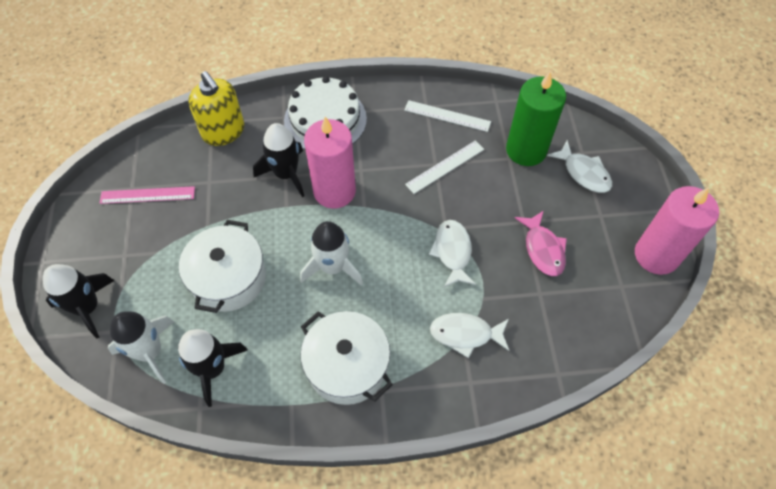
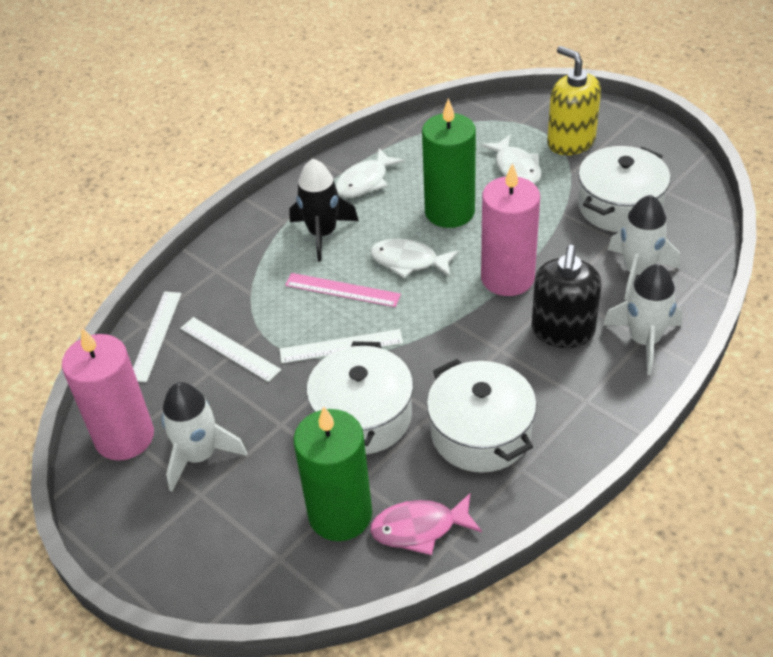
black rocket: 3 -> 1
black soap dispenser: 0 -> 1
green candle: 1 -> 2
white cake: 1 -> 0
white pot: 2 -> 3
white rocket: 2 -> 3
white ruler: 2 -> 3

